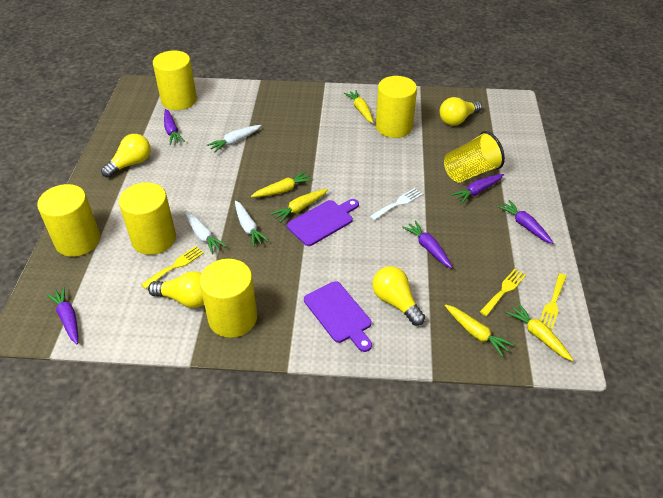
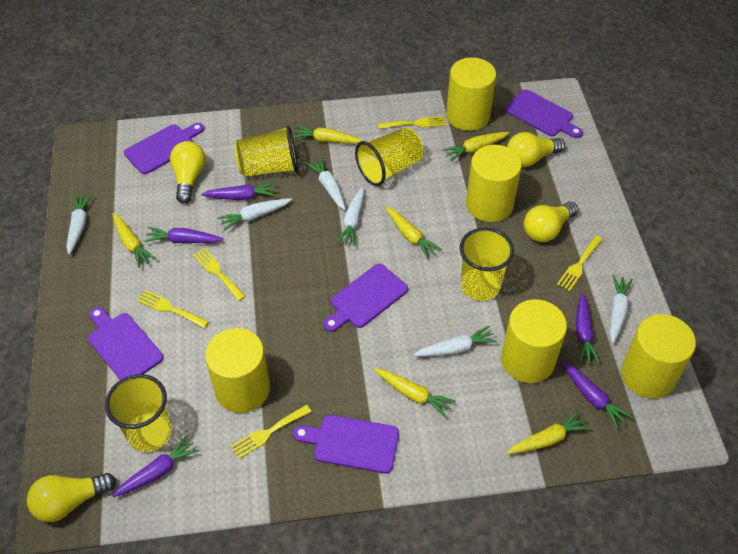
purple cutting board: 2 -> 5
white carrot: 3 -> 6
white fork: 1 -> 0
yellow carrot: 5 -> 6
yellow cup: 1 -> 4
yellow fork: 3 -> 5

